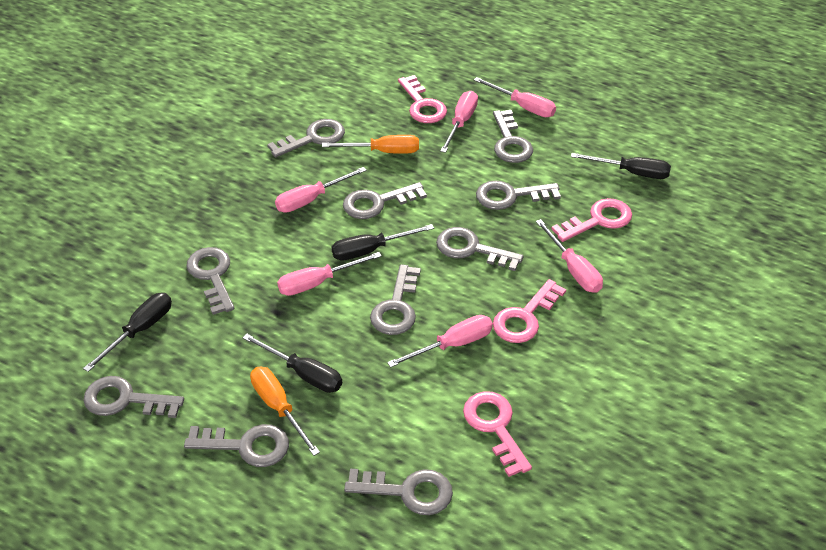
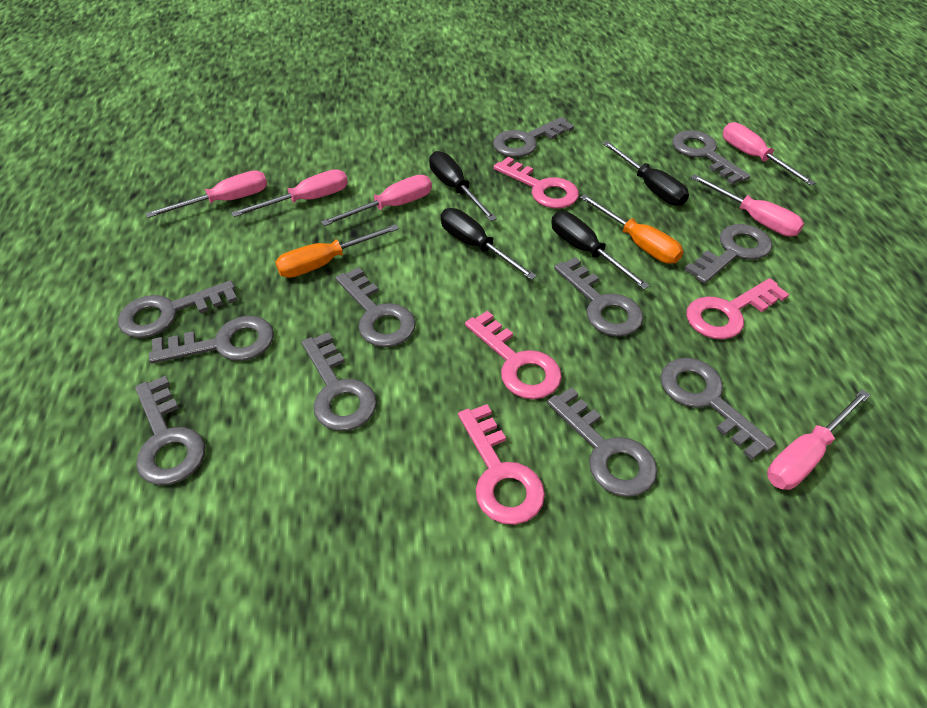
grey key: 10 -> 11

